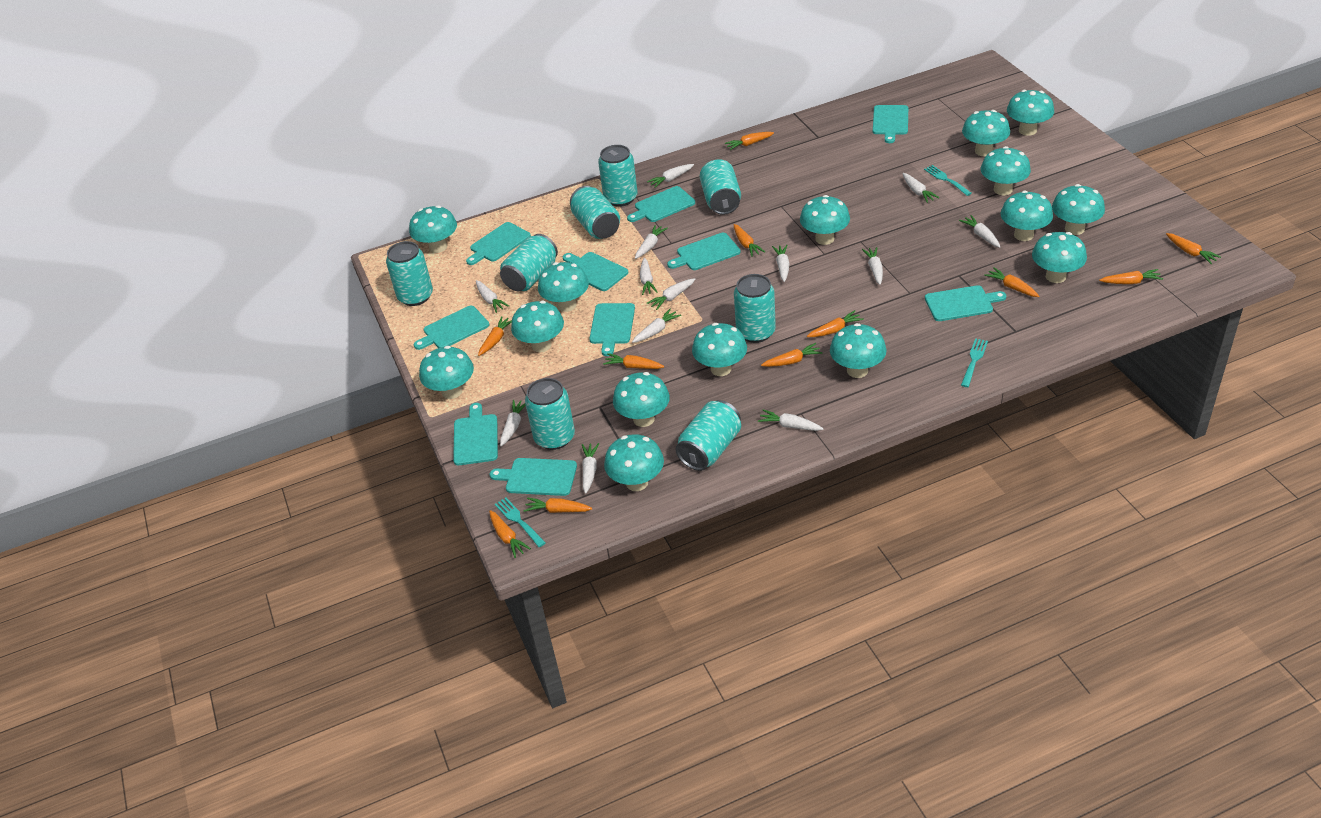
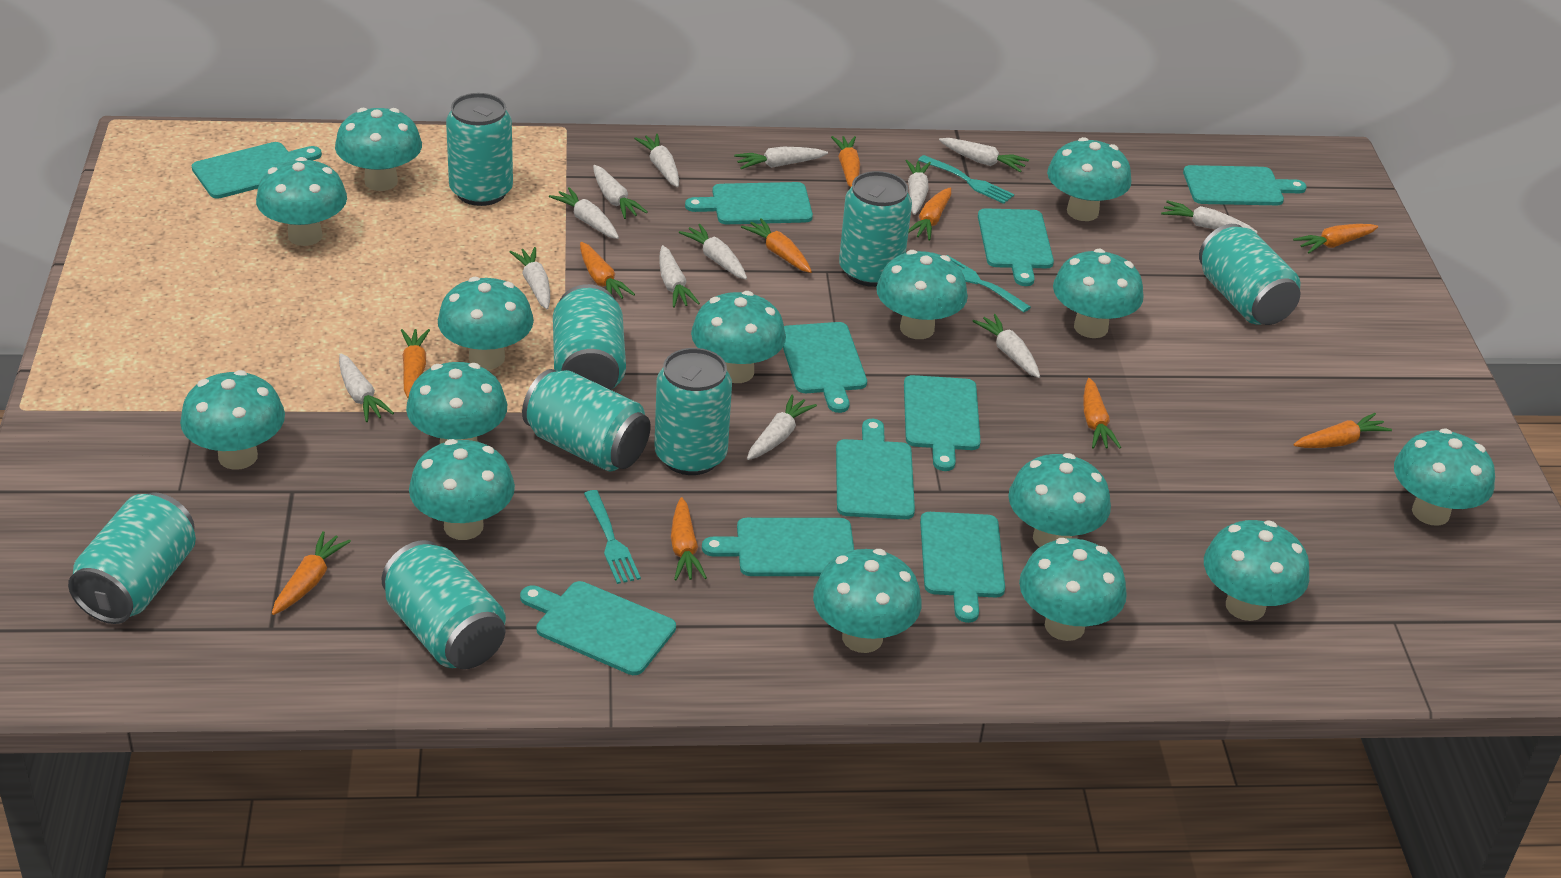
orange carrot: 11 -> 10

